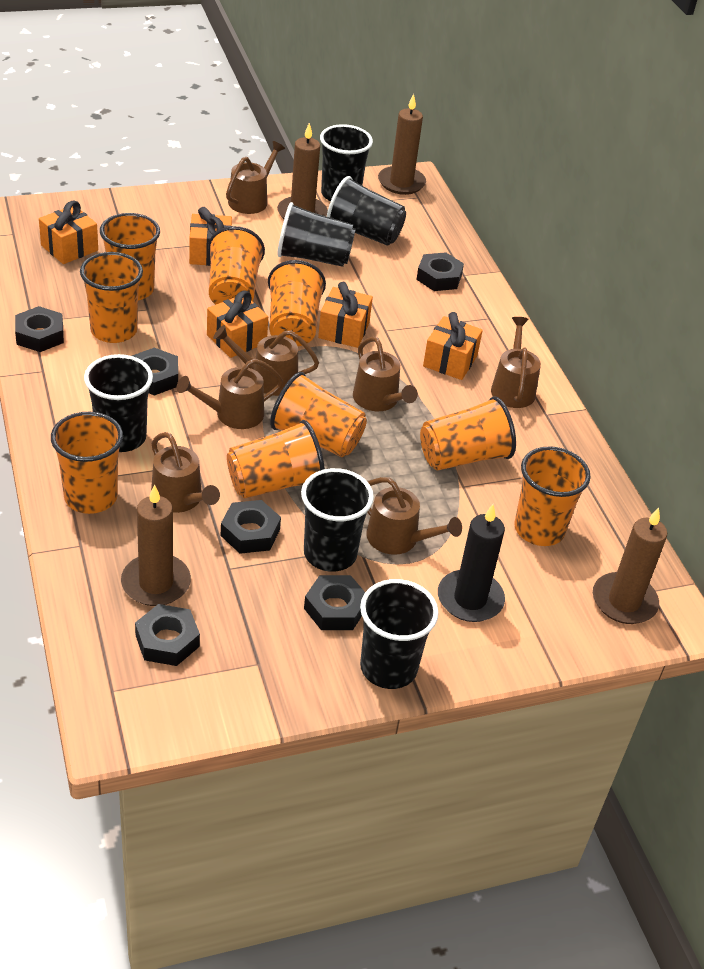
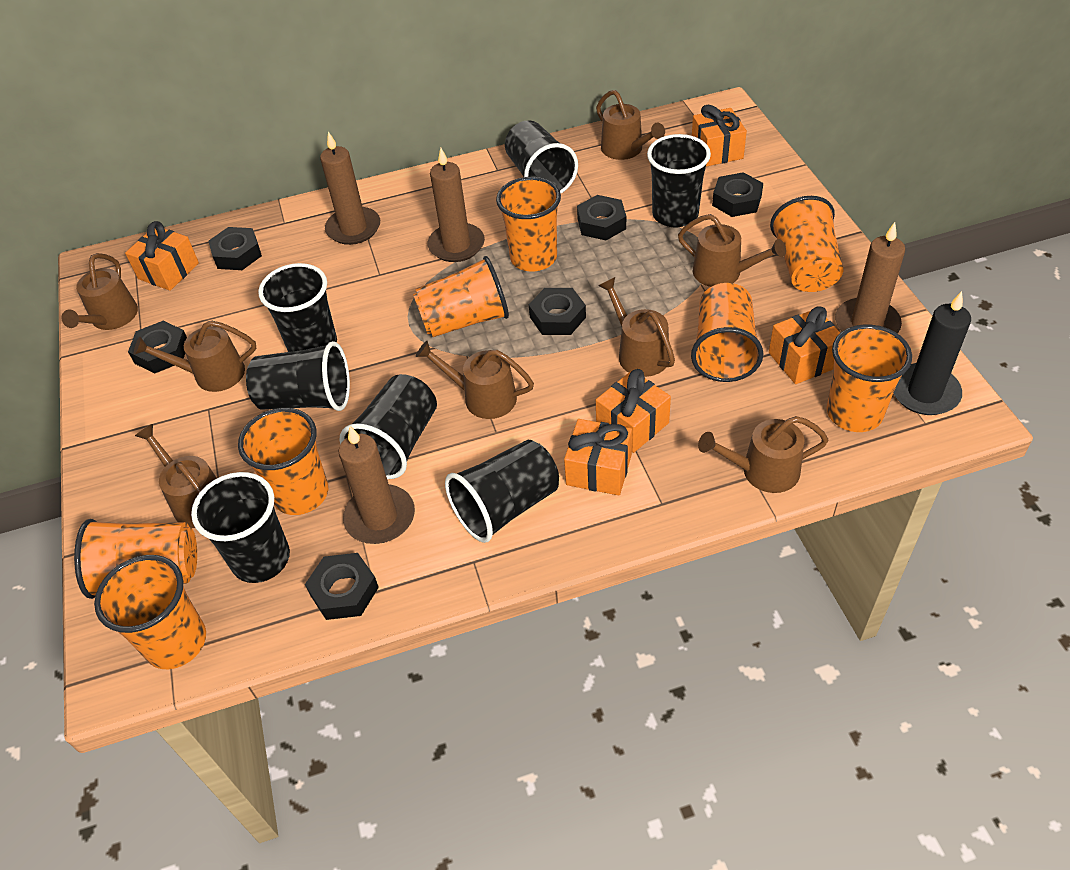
black cup: 6 -> 7
brown watering can: 7 -> 8
orange cup: 9 -> 8

